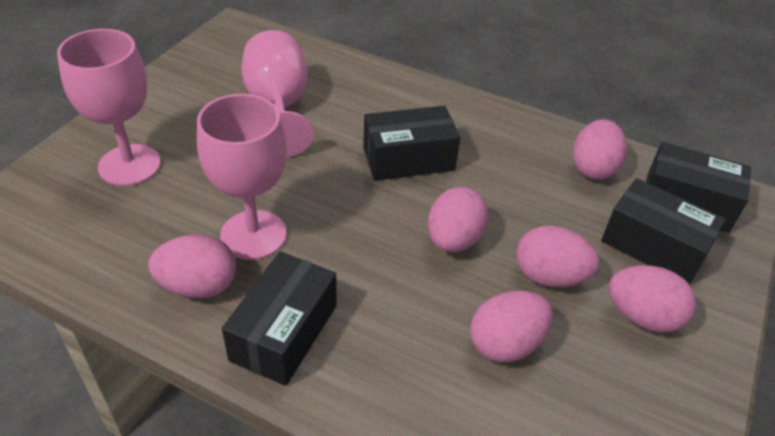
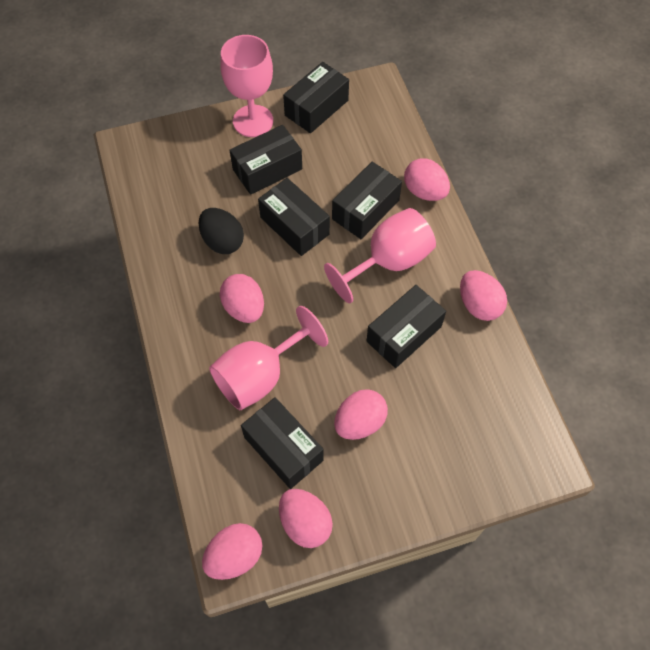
black box: 4 -> 6
black egg: 0 -> 1

